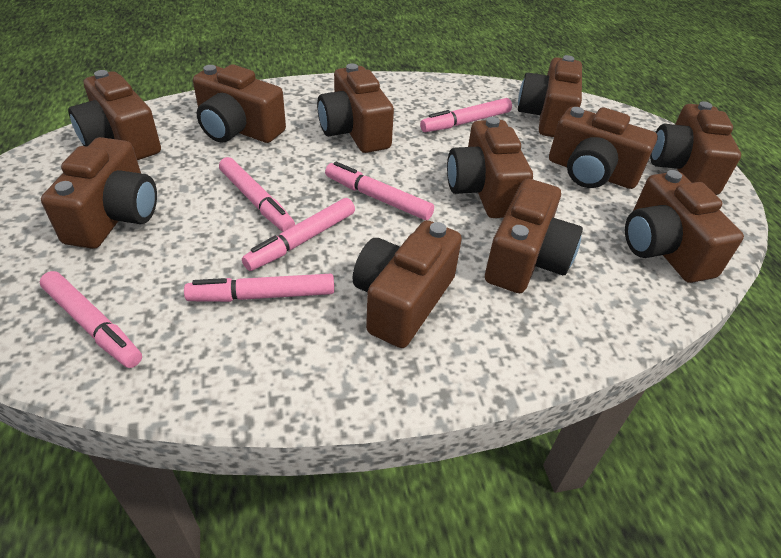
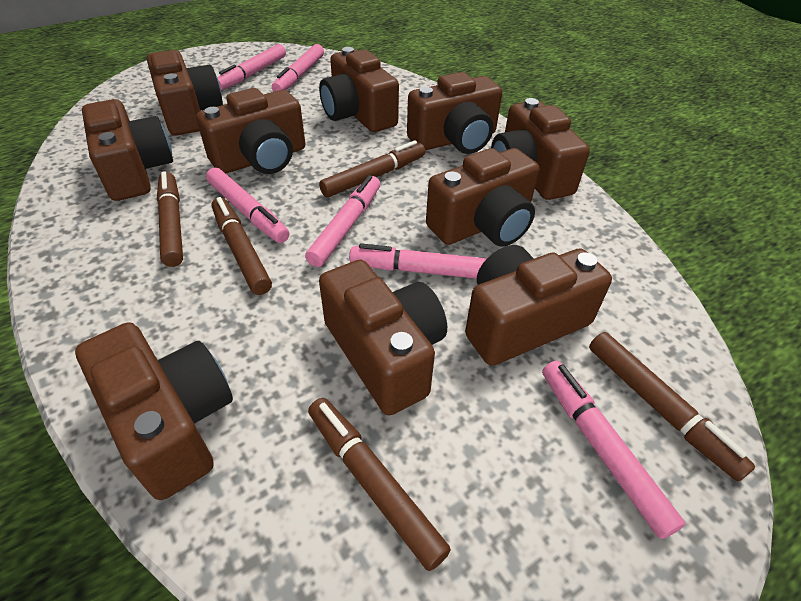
brown camera: 11 -> 10
brown marker: 0 -> 5

